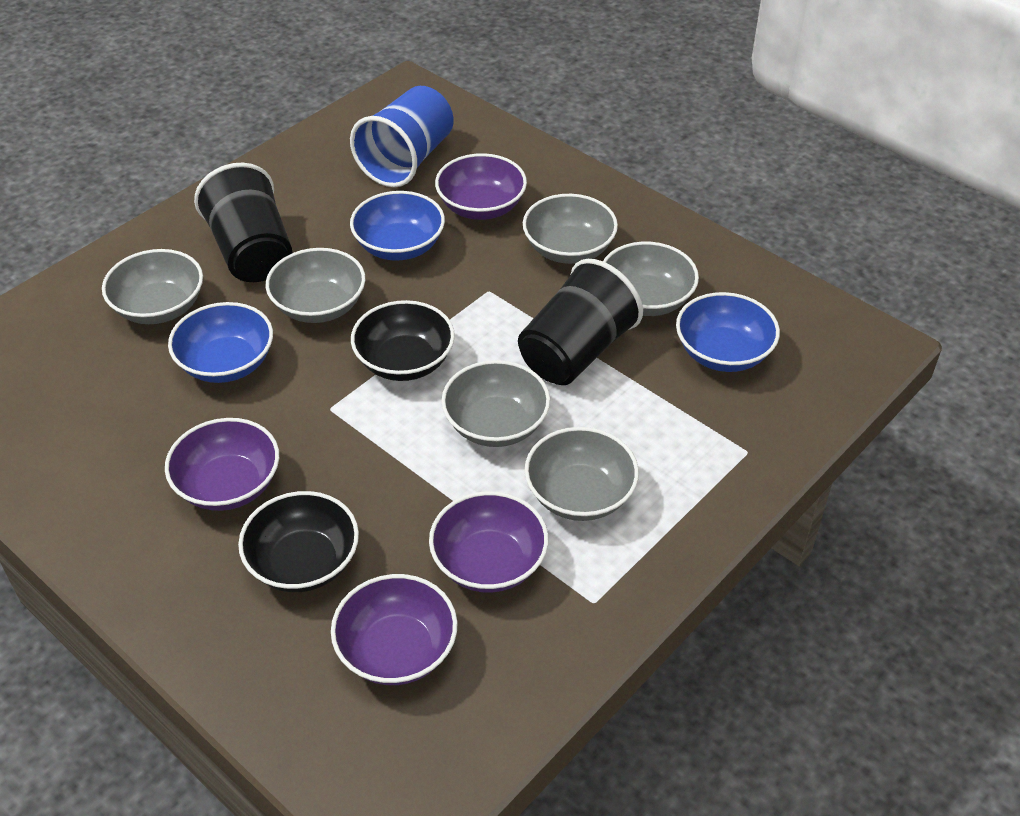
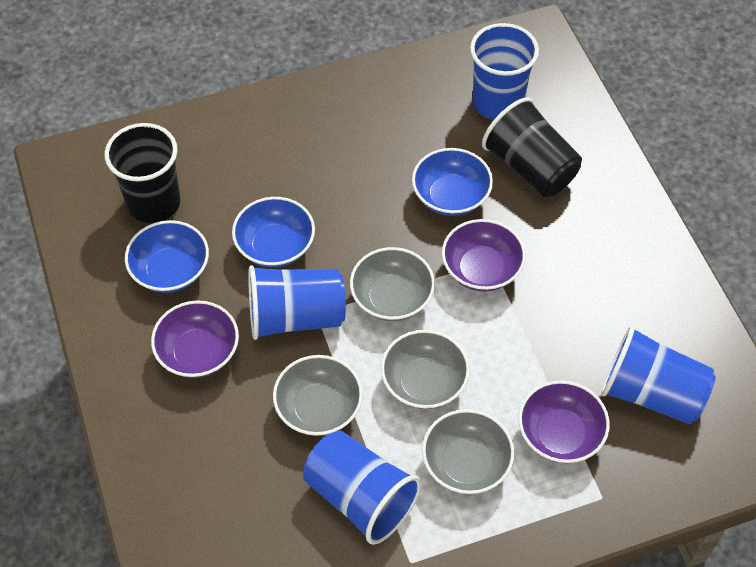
black bowl: 2 -> 0
blue cup: 1 -> 4
grey bowl: 6 -> 4
purple bowl: 4 -> 3

